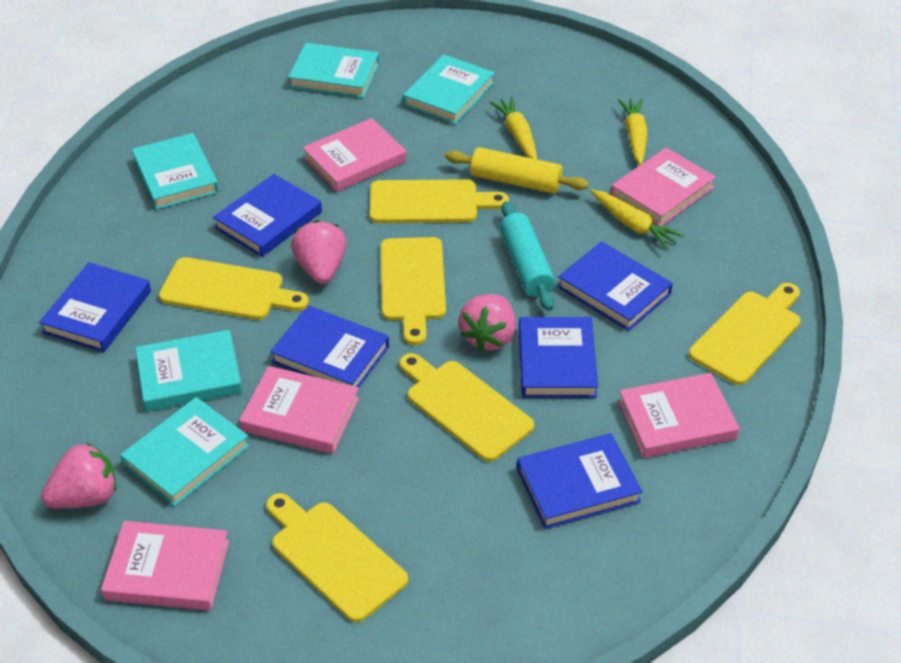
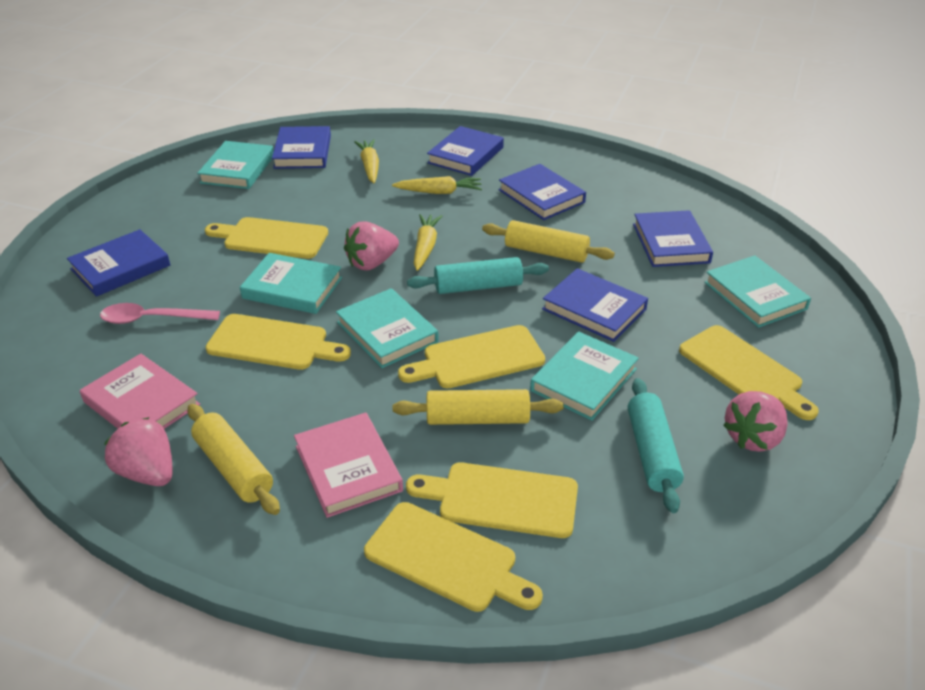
pink book: 5 -> 2
pink spoon: 0 -> 1
turquoise rolling pin: 1 -> 2
yellow rolling pin: 1 -> 3

